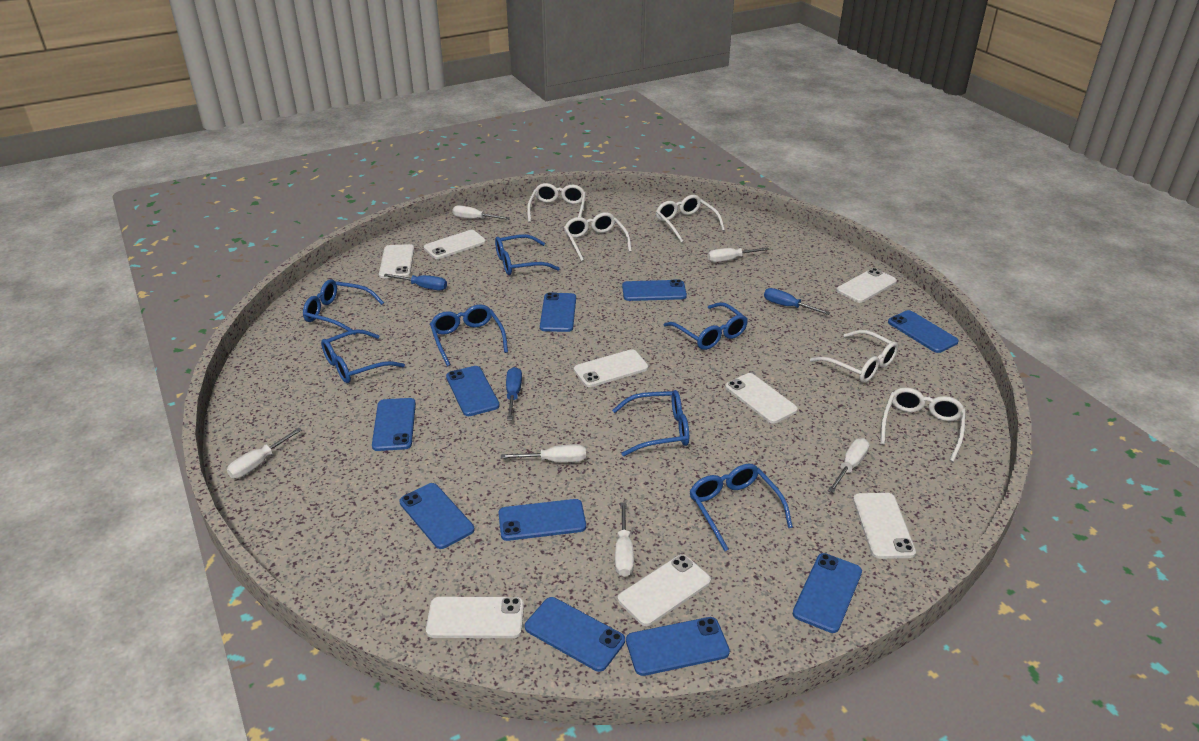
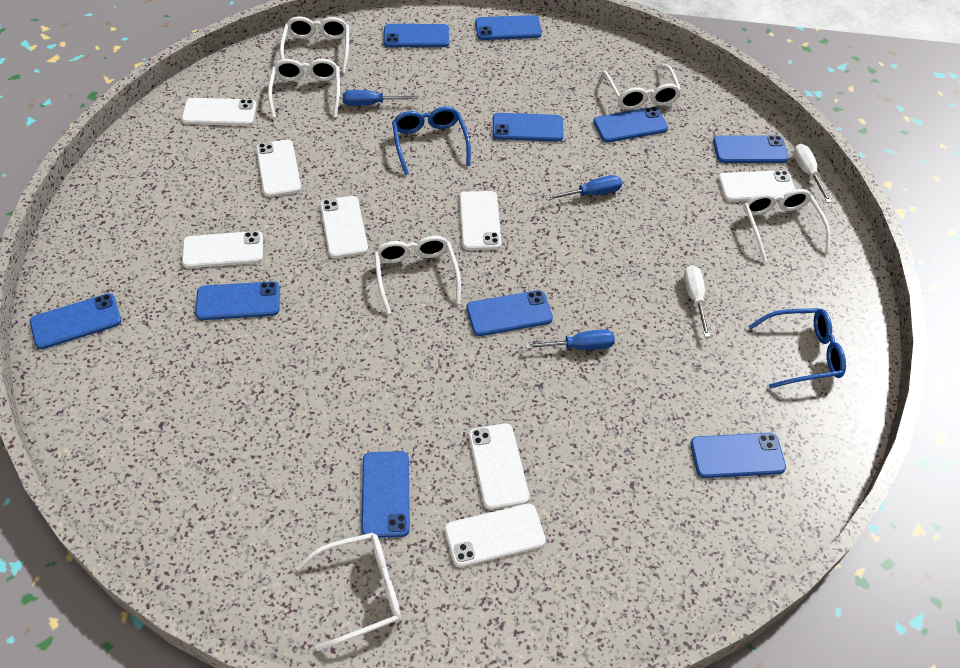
blue glasses: 7 -> 2
white glasses: 5 -> 6
white screwdriver: 6 -> 2

